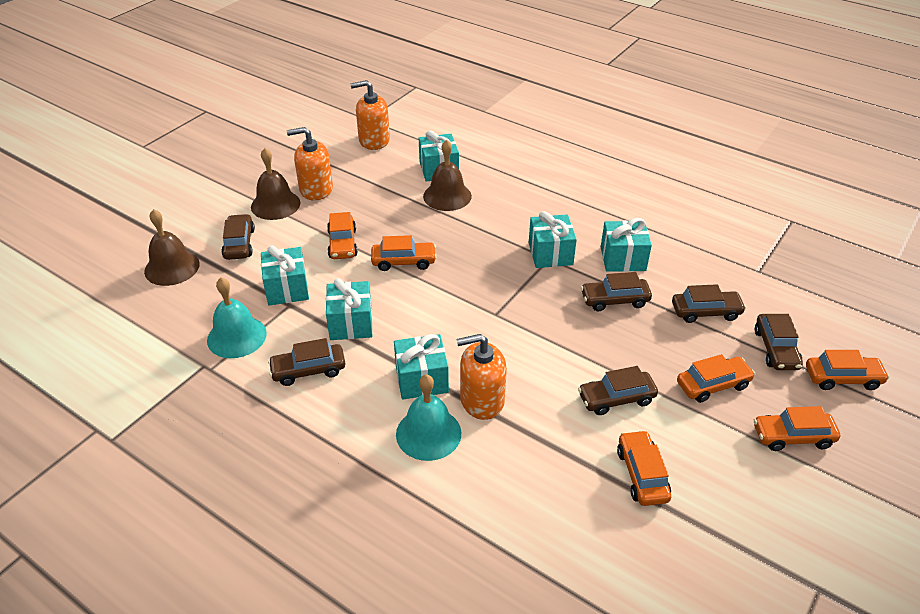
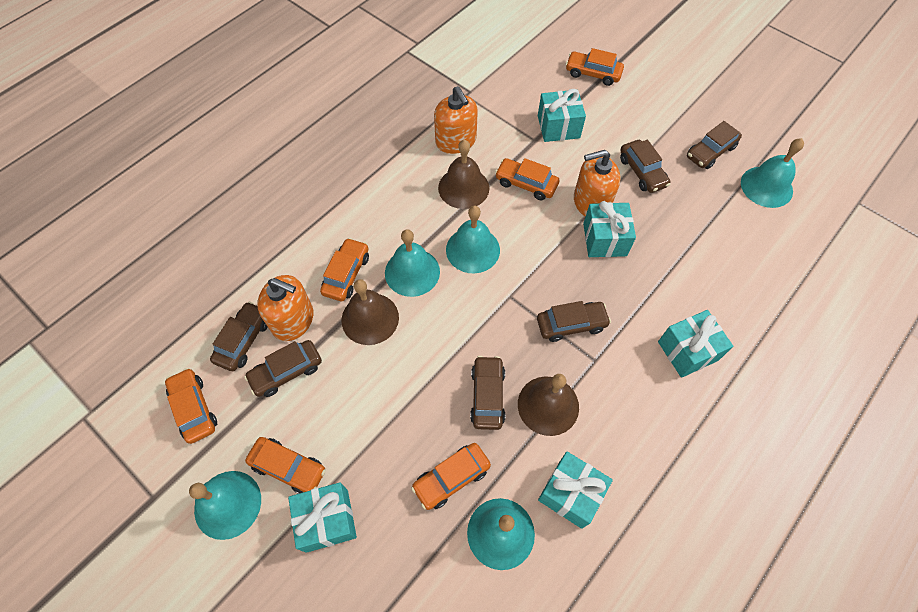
turquoise bell: 2 -> 5
turquoise gift: 6 -> 5

